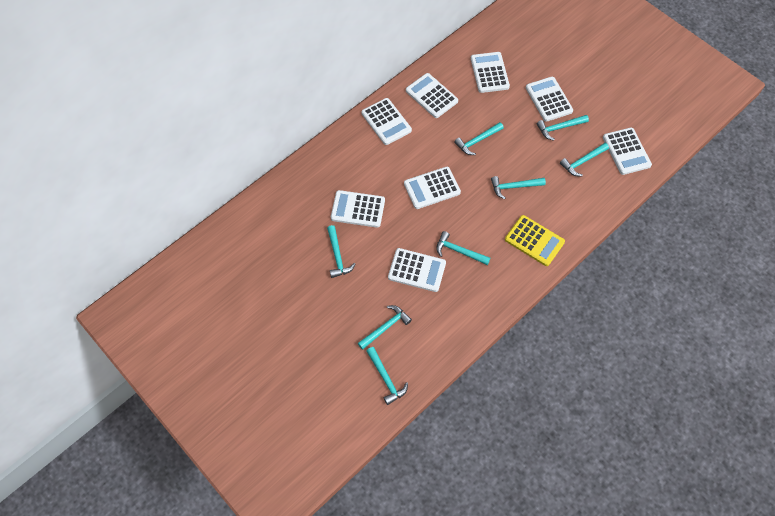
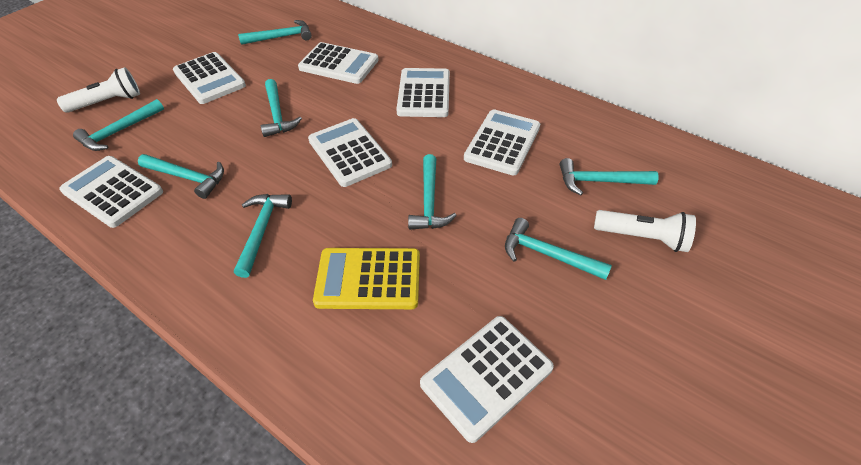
white calculator: 8 -> 7
white flashlight: 0 -> 2

